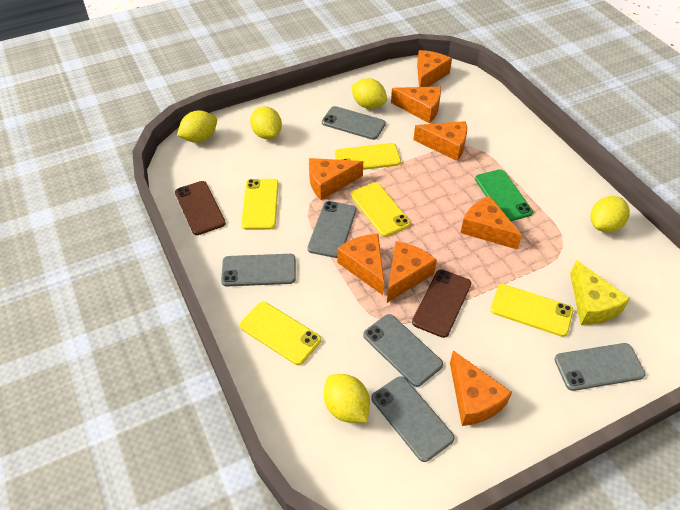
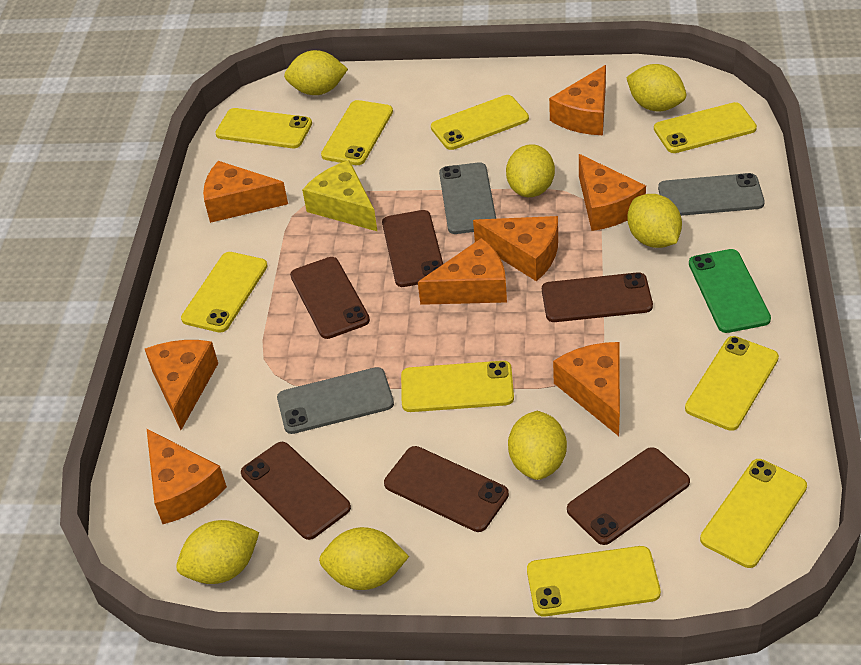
brown phone: 2 -> 6
grey phone: 6 -> 3
yellow lemon: 5 -> 7
yellow phone: 5 -> 9

